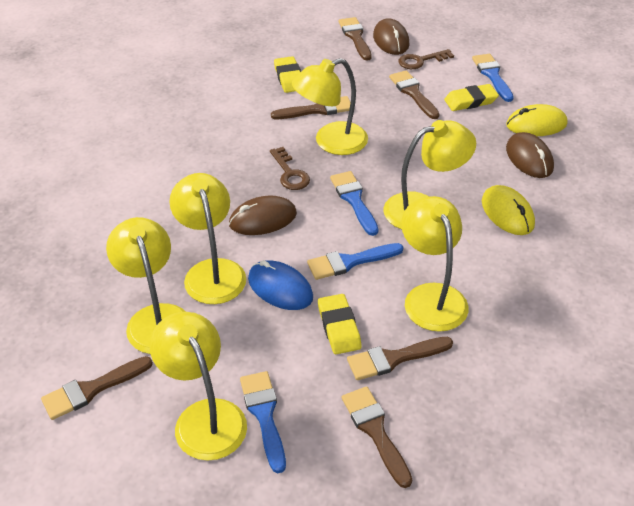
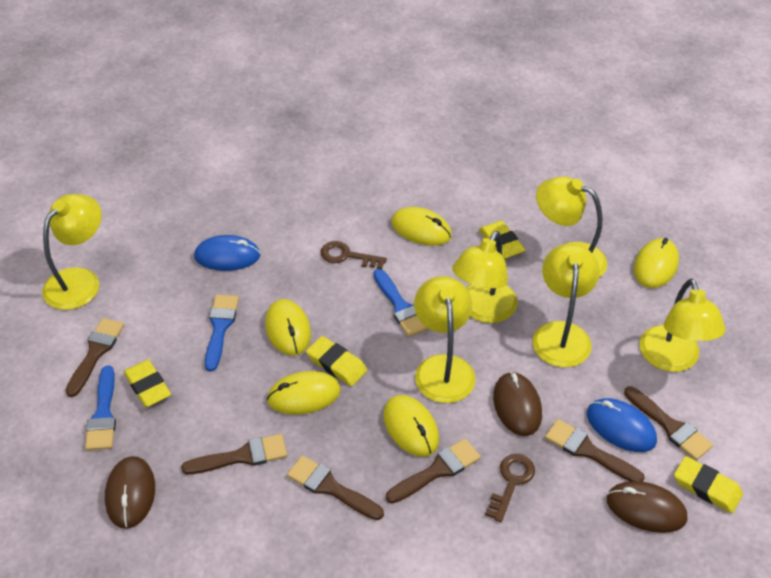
blue brush: 4 -> 3
blue mouse: 1 -> 2
yellow eraser: 3 -> 4
yellow mouse: 2 -> 5

